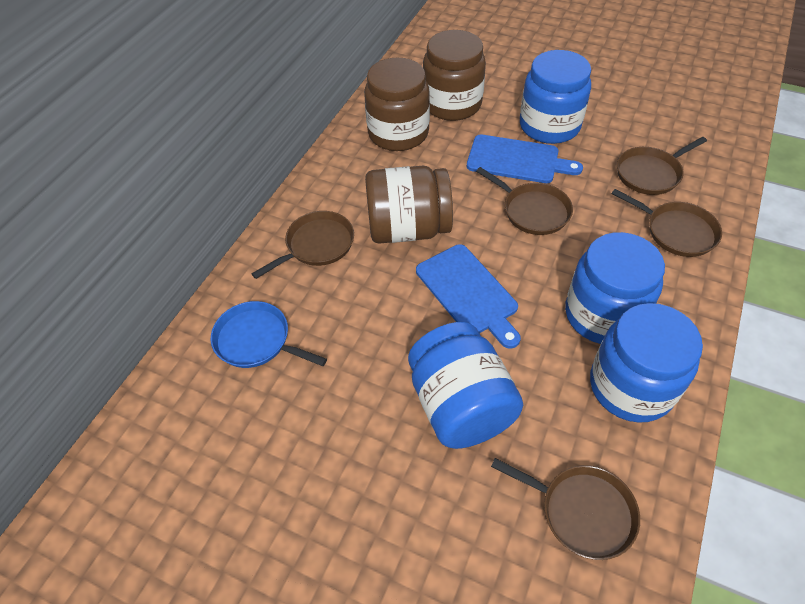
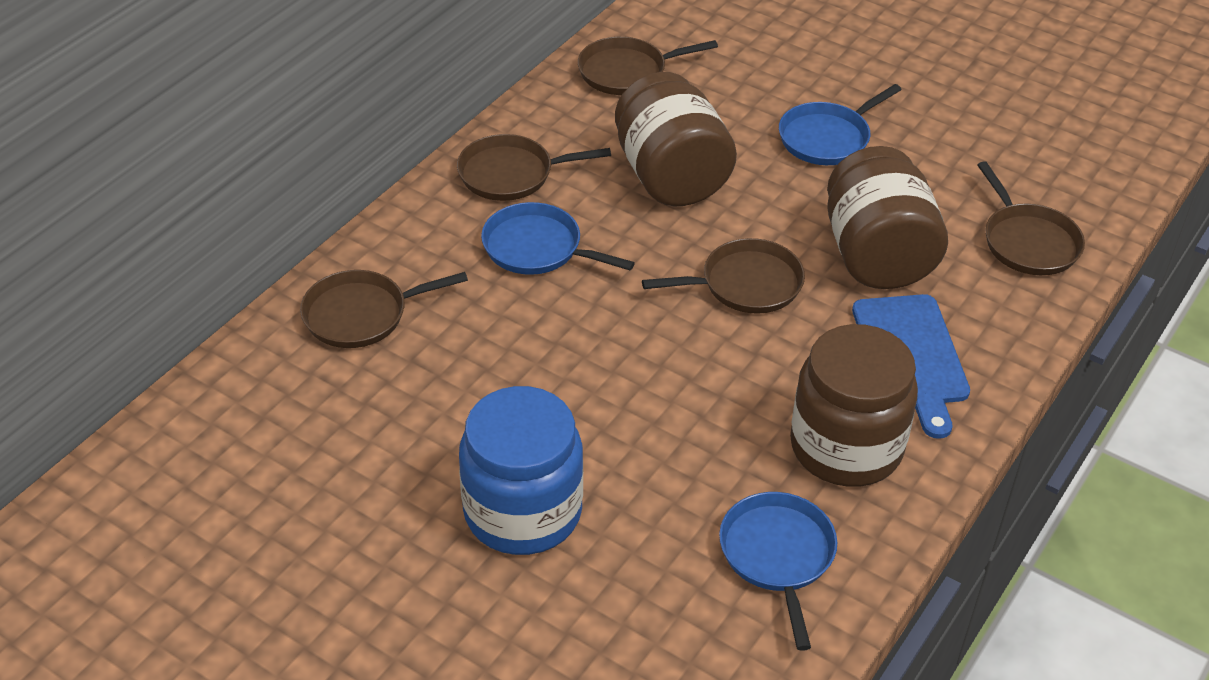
blue cutting board: 2 -> 1
blue jar: 4 -> 1
blue pan: 1 -> 3

